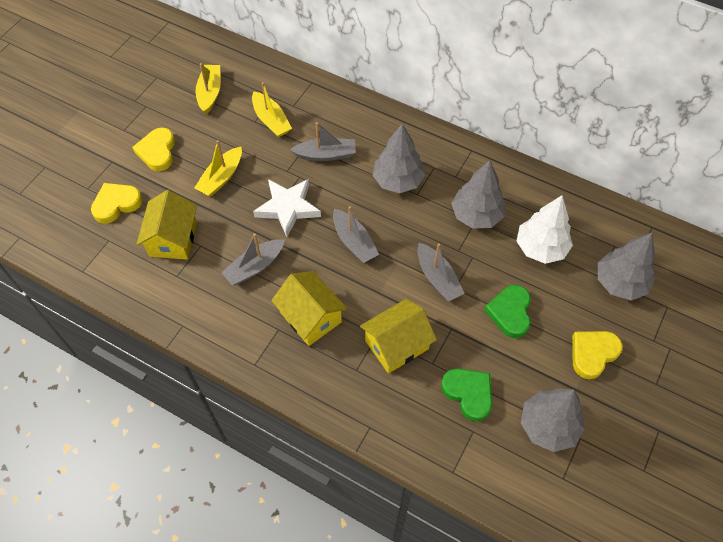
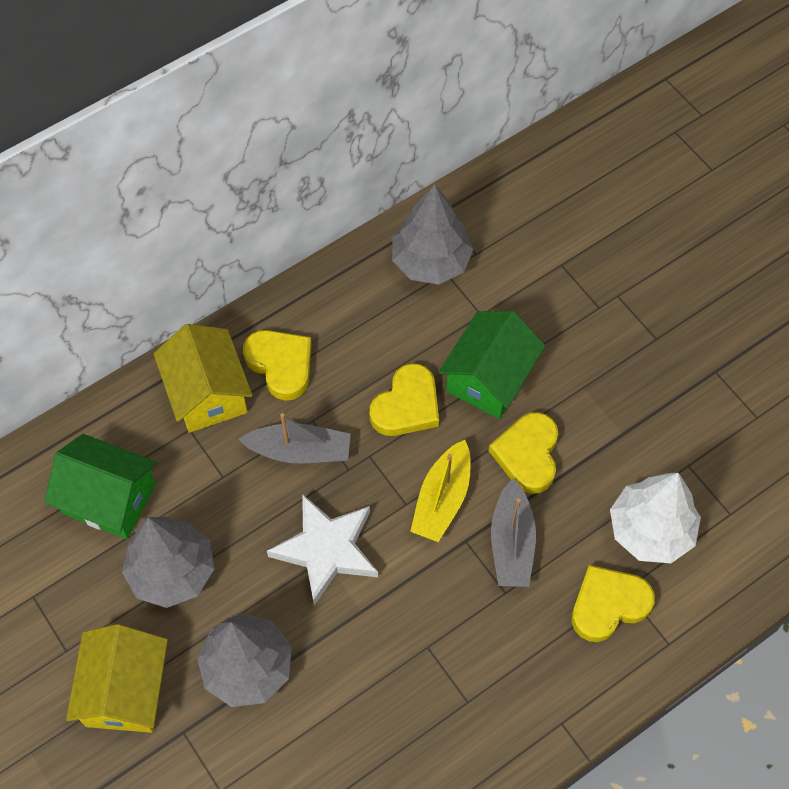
green heart: 2 -> 0
green house: 0 -> 2
grey boat: 4 -> 2
grey tree: 4 -> 3
yellow boat: 3 -> 1
yellow heart: 3 -> 4
yellow house: 3 -> 2

